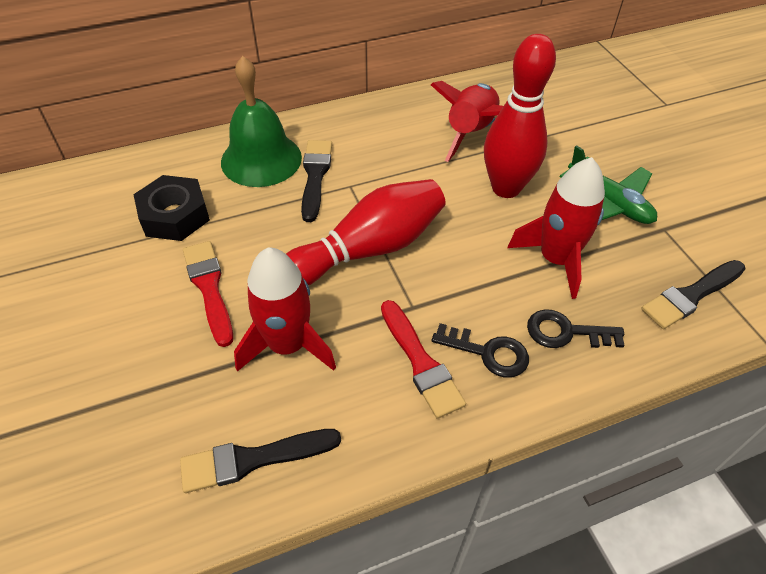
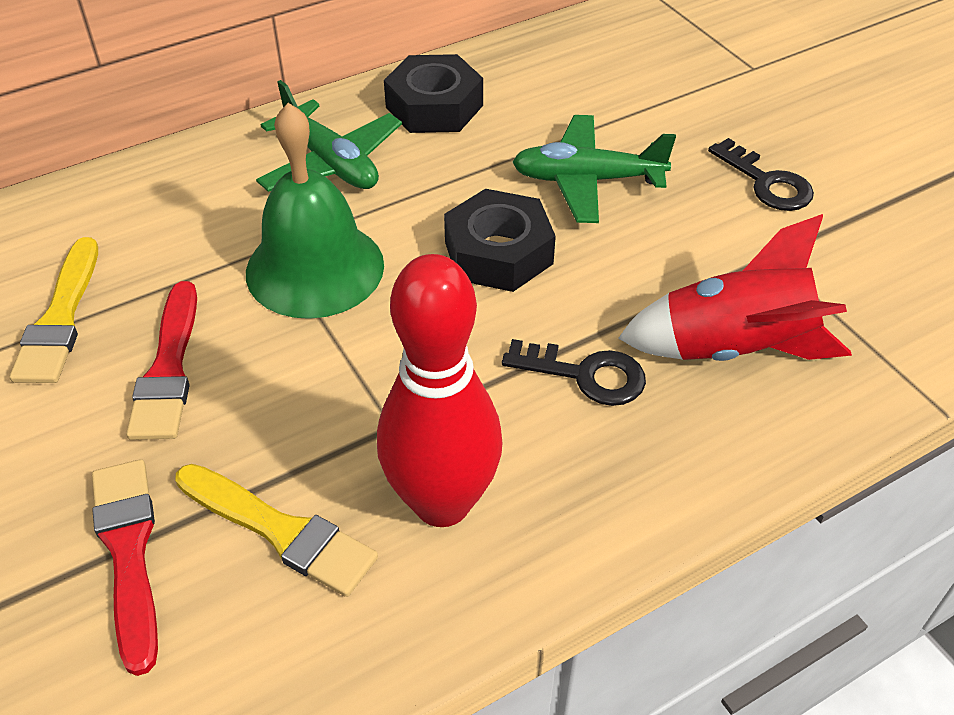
black brush: 3 -> 0
black nut: 1 -> 2
green plane: 1 -> 2
red bowling pin: 2 -> 1
red rocket: 3 -> 1
yellow brush: 0 -> 2

